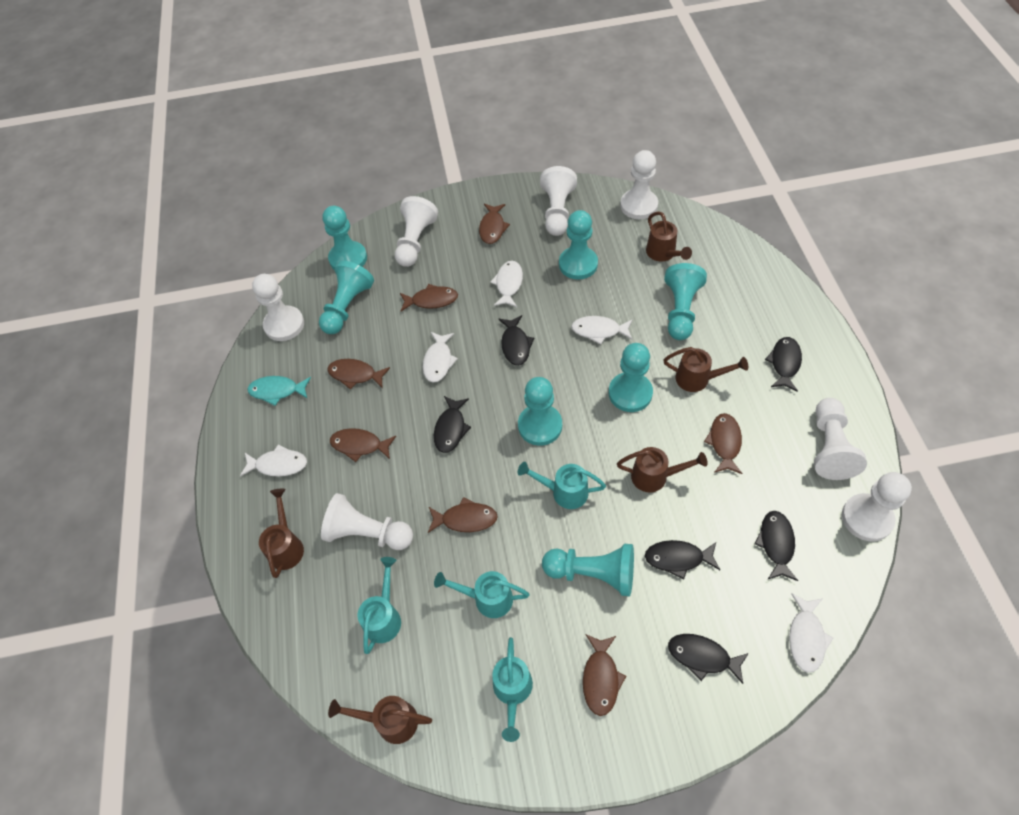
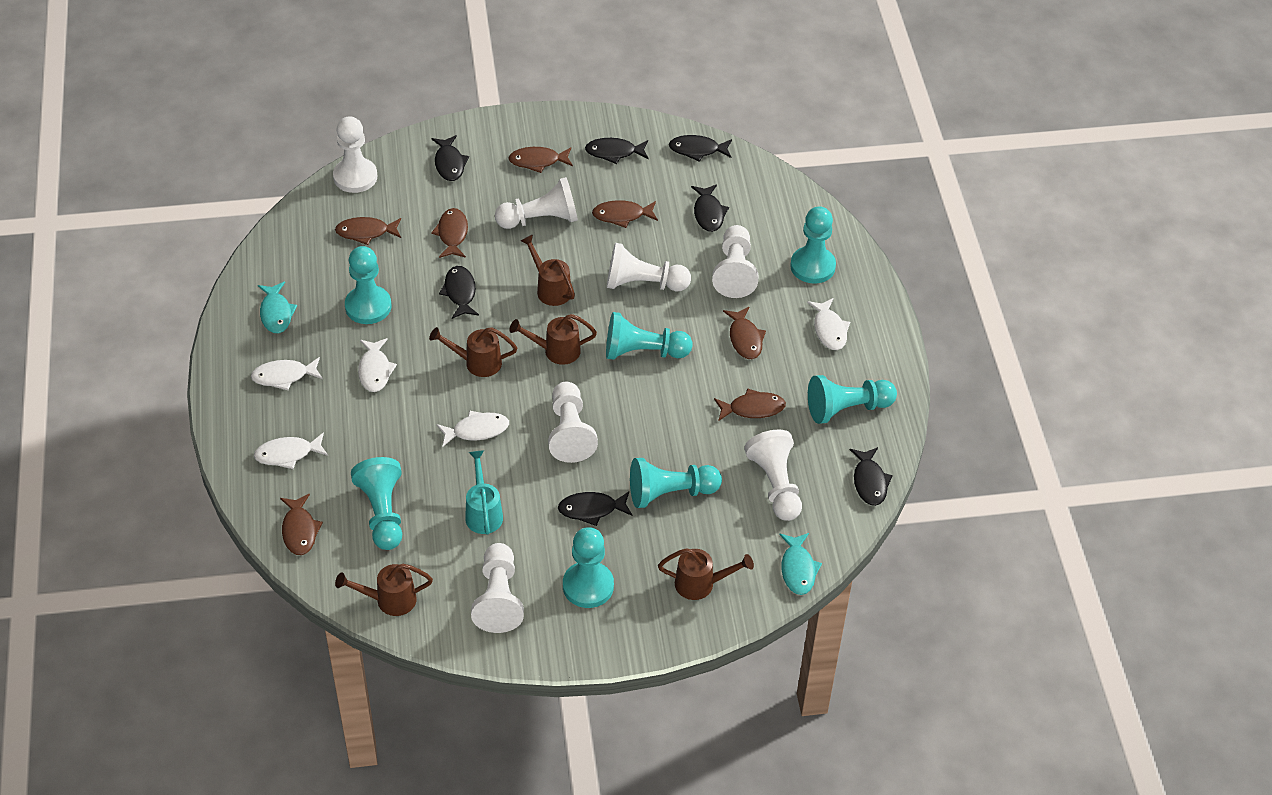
black fish: 6 -> 7
turquoise fish: 1 -> 2
turquoise watering can: 4 -> 1

